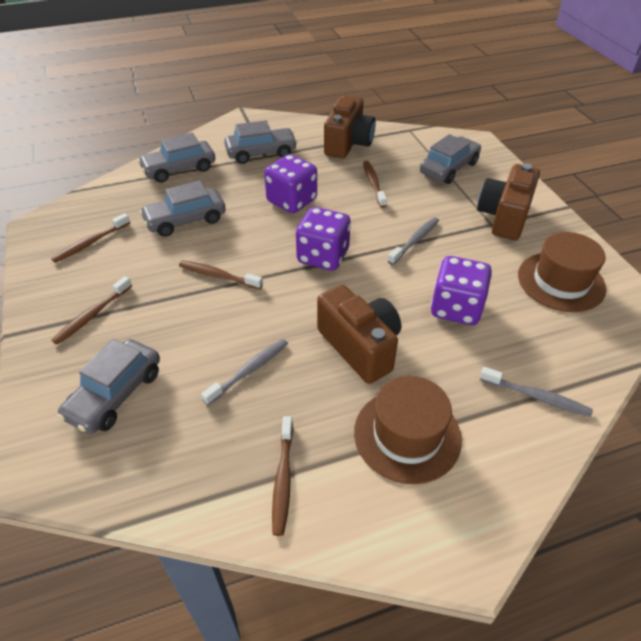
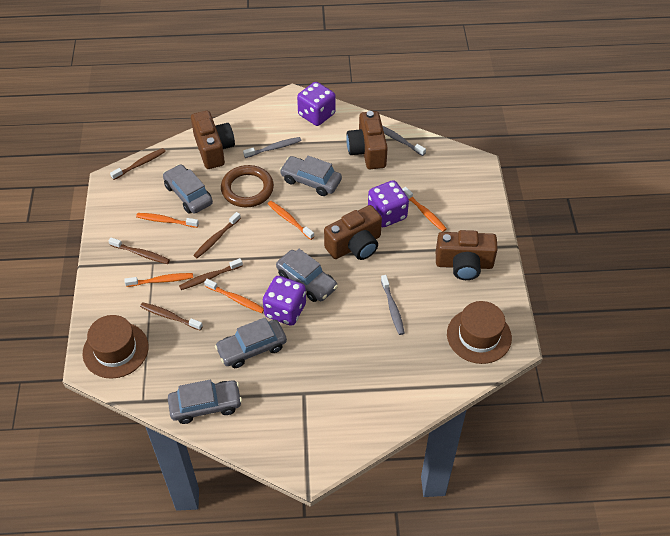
brown camera: 3 -> 4
brown ring: 0 -> 1
orange toothbrush: 0 -> 5

